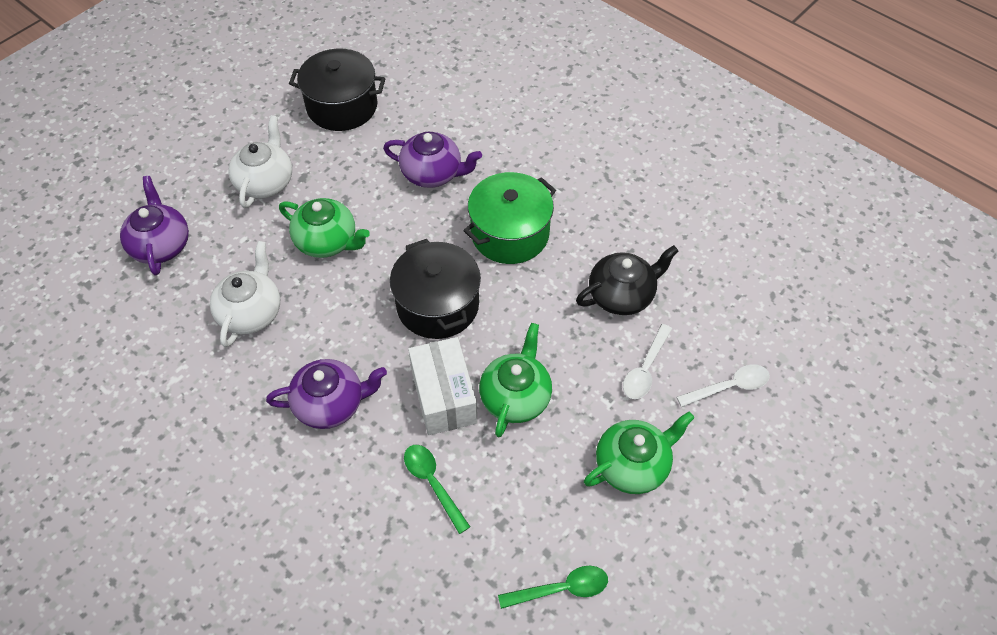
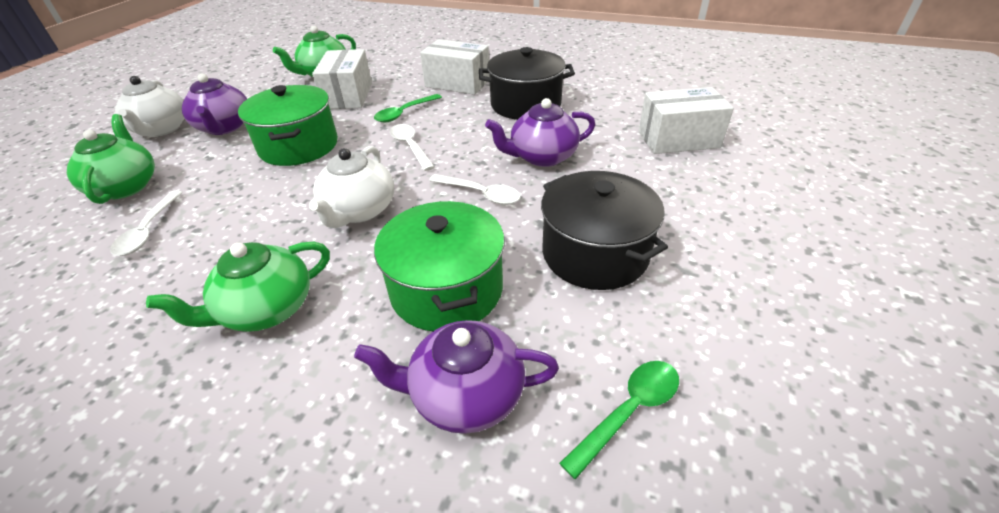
black teapot: 1 -> 0
green pot: 1 -> 2
white box: 1 -> 3
white spoon: 2 -> 3

